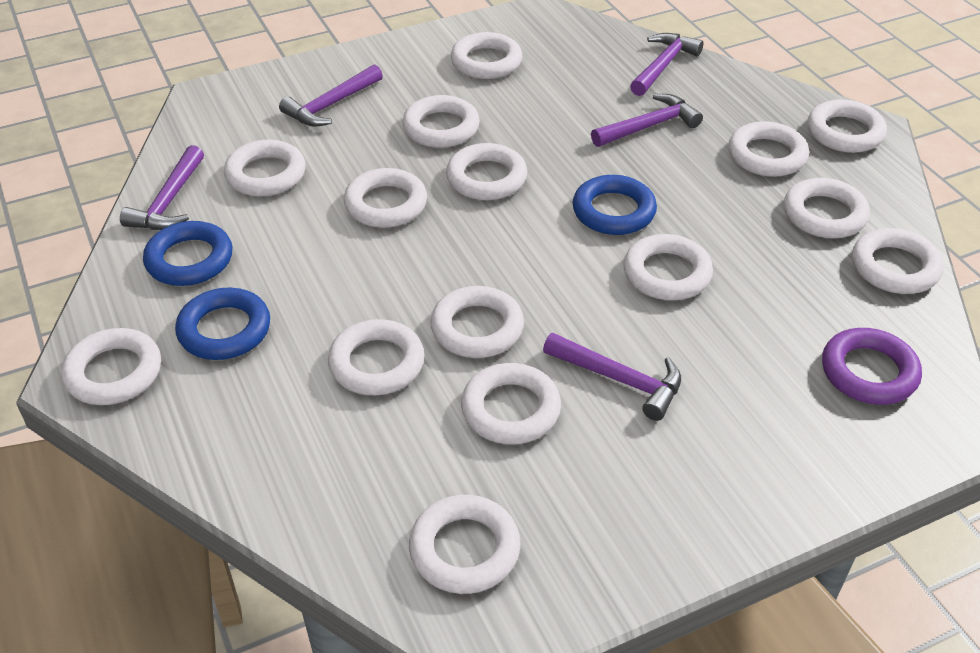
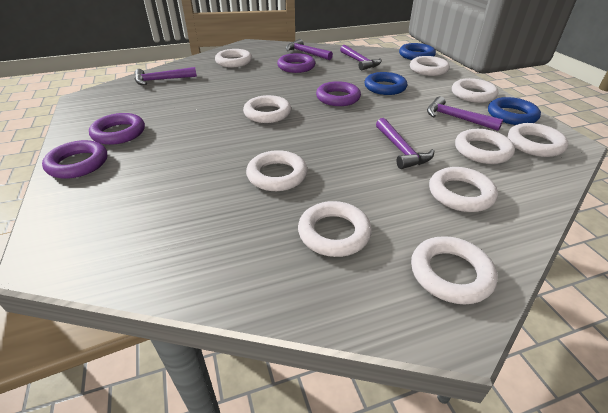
purple ring: 1 -> 4
white ring: 15 -> 10

